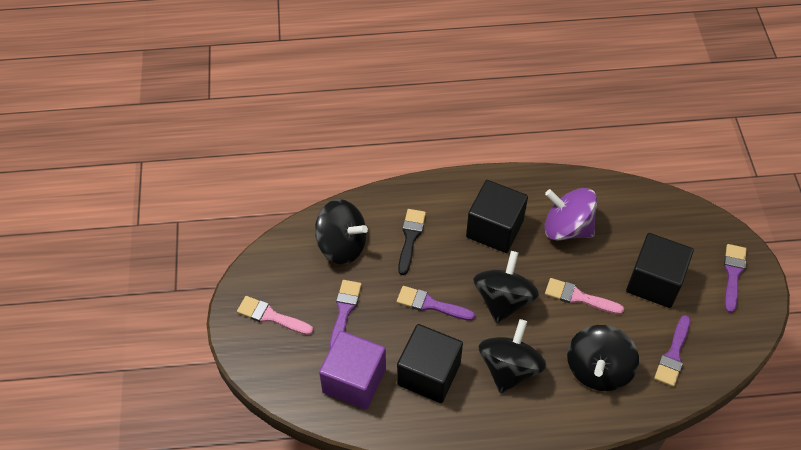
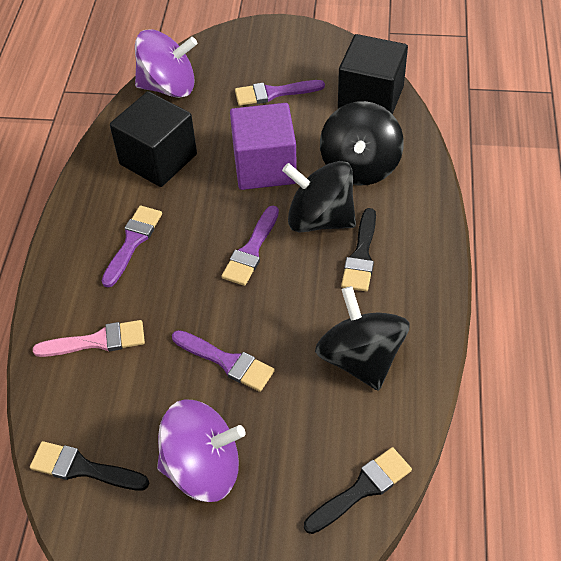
black brush: 1 -> 3
black cube: 3 -> 2
black spinning top: 4 -> 3
pink brush: 2 -> 1
purple spinning top: 1 -> 2

